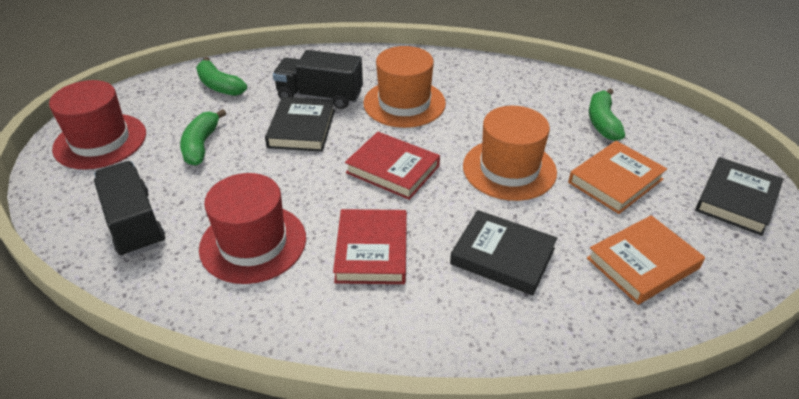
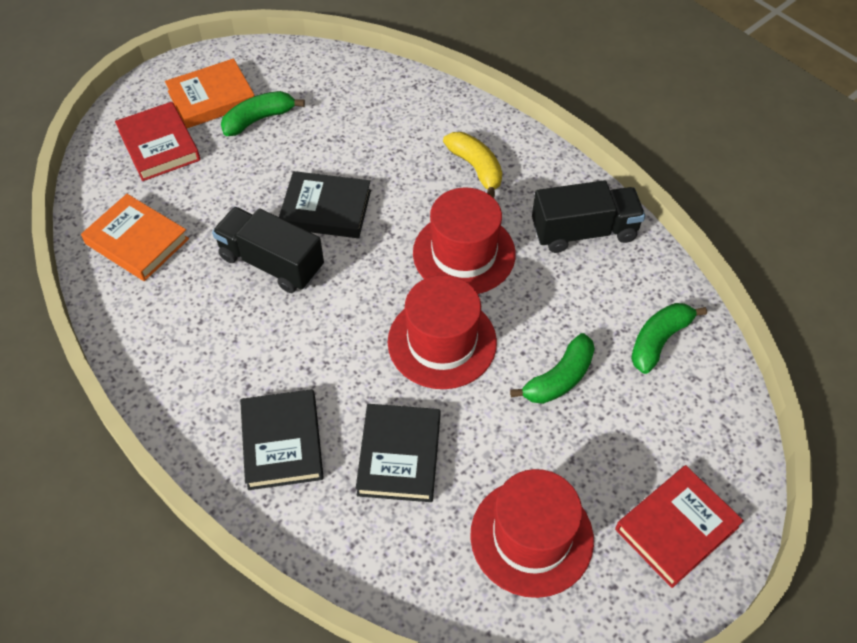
orange hat: 2 -> 0
red hat: 2 -> 3
yellow banana: 0 -> 1

